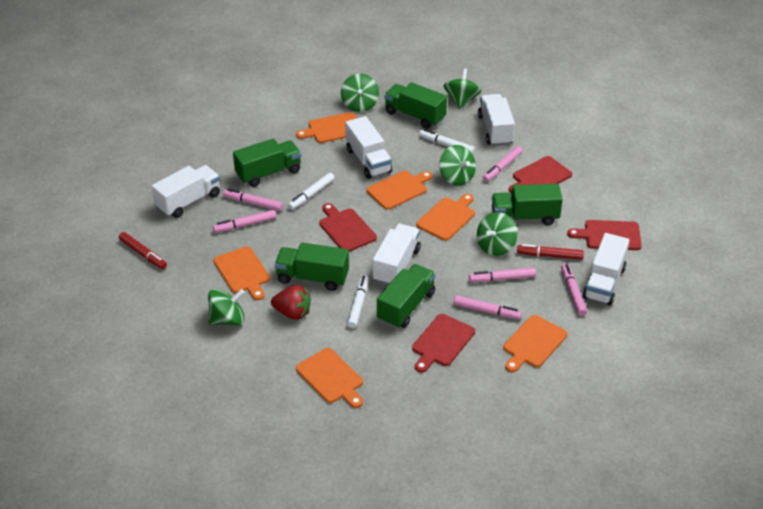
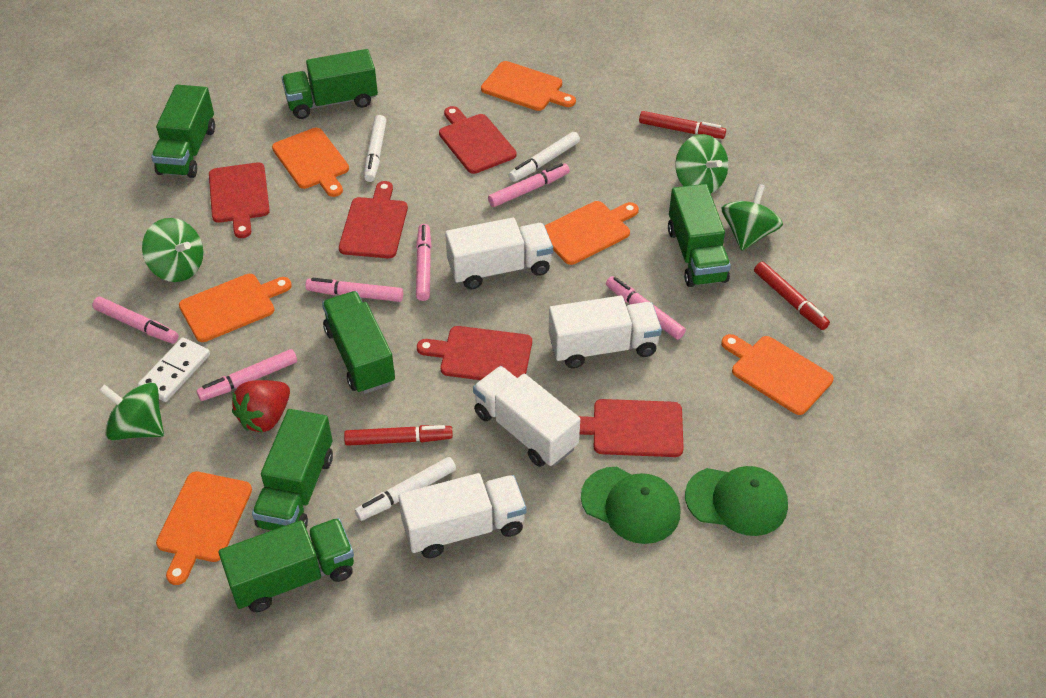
green cap: 0 -> 2
green spinning top: 5 -> 4
green truck: 5 -> 6
red cutting board: 4 -> 5
red marker: 2 -> 3
white domino: 0 -> 1
white truck: 5 -> 4

